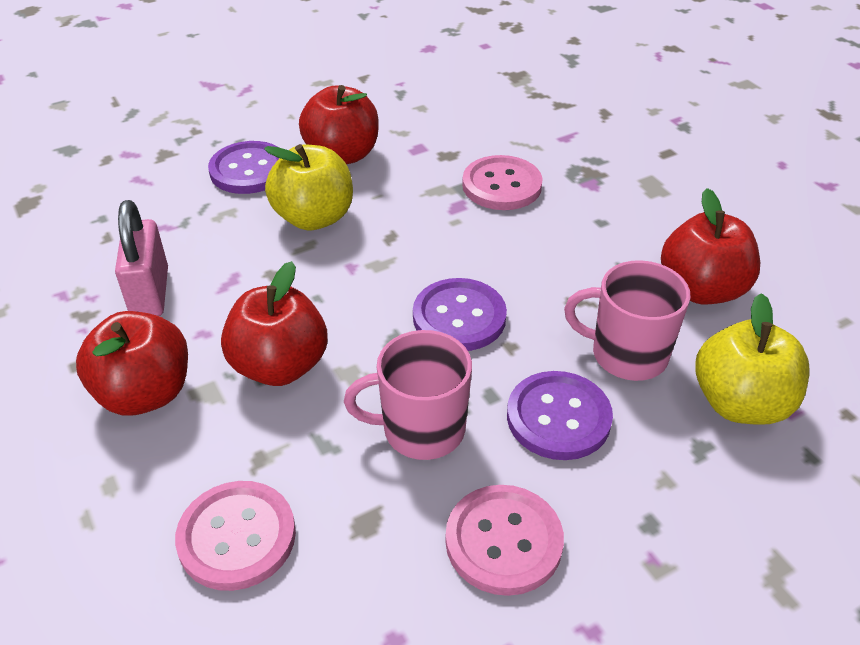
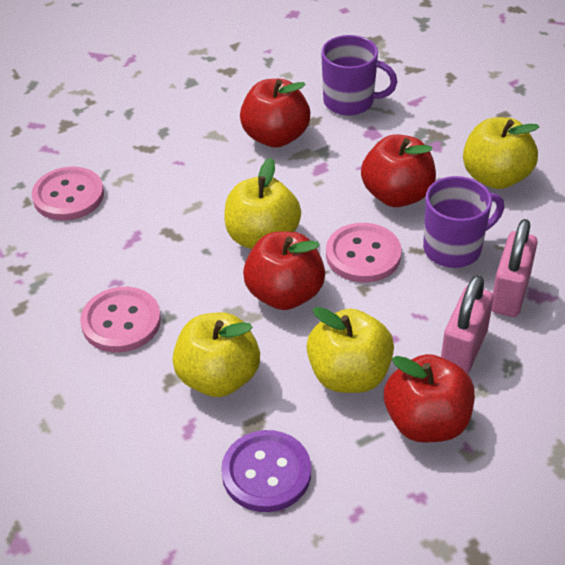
pink mug: 2 -> 0
pink padlock: 1 -> 2
purple button: 3 -> 1
purple mug: 0 -> 2
yellow apple: 2 -> 4

